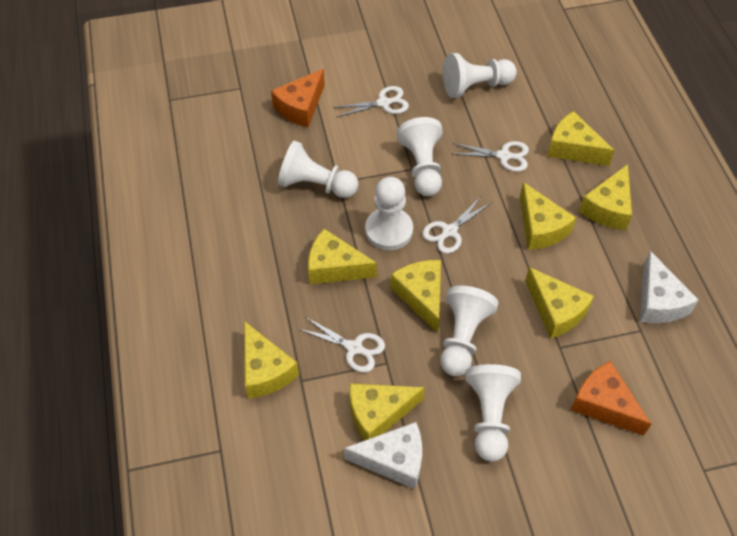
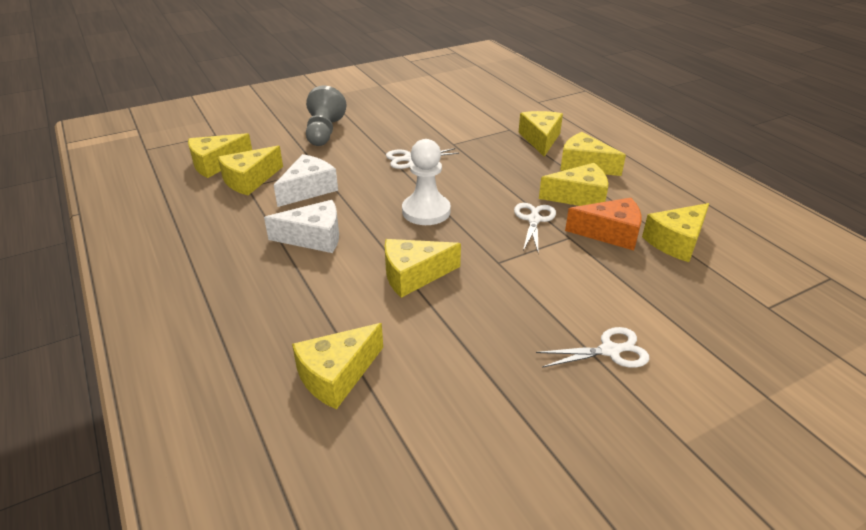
grey pawn: 0 -> 1
orange cheese: 2 -> 1
white pawn: 6 -> 1
white scissors: 4 -> 3

